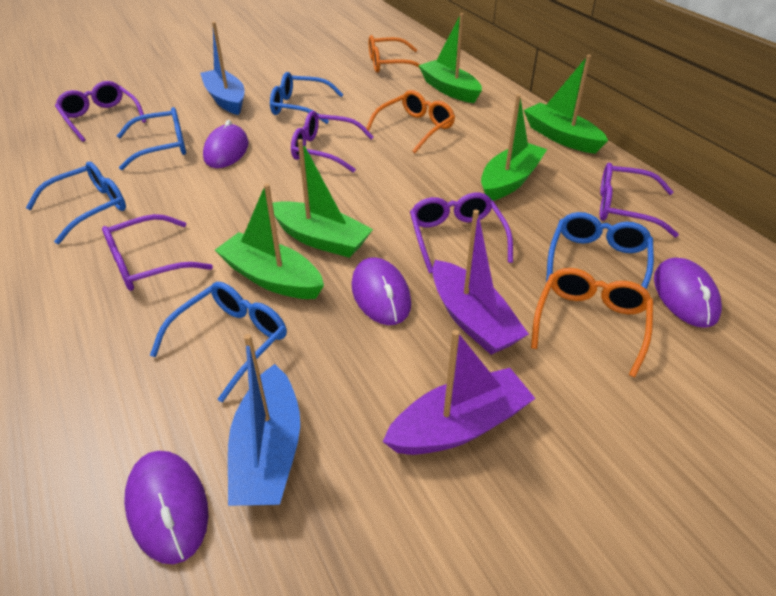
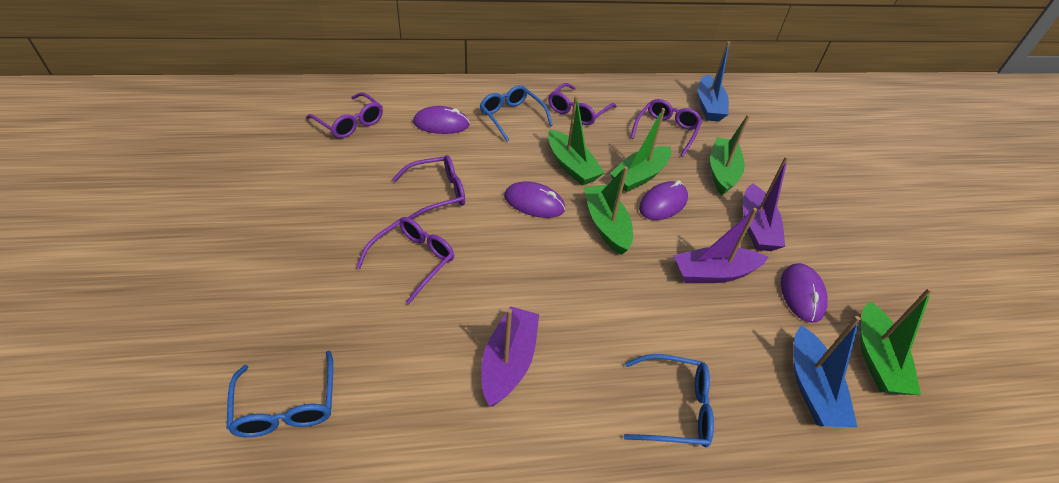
blue glasses: 5 -> 3
orange glasses: 3 -> 0
purple boat: 2 -> 3

